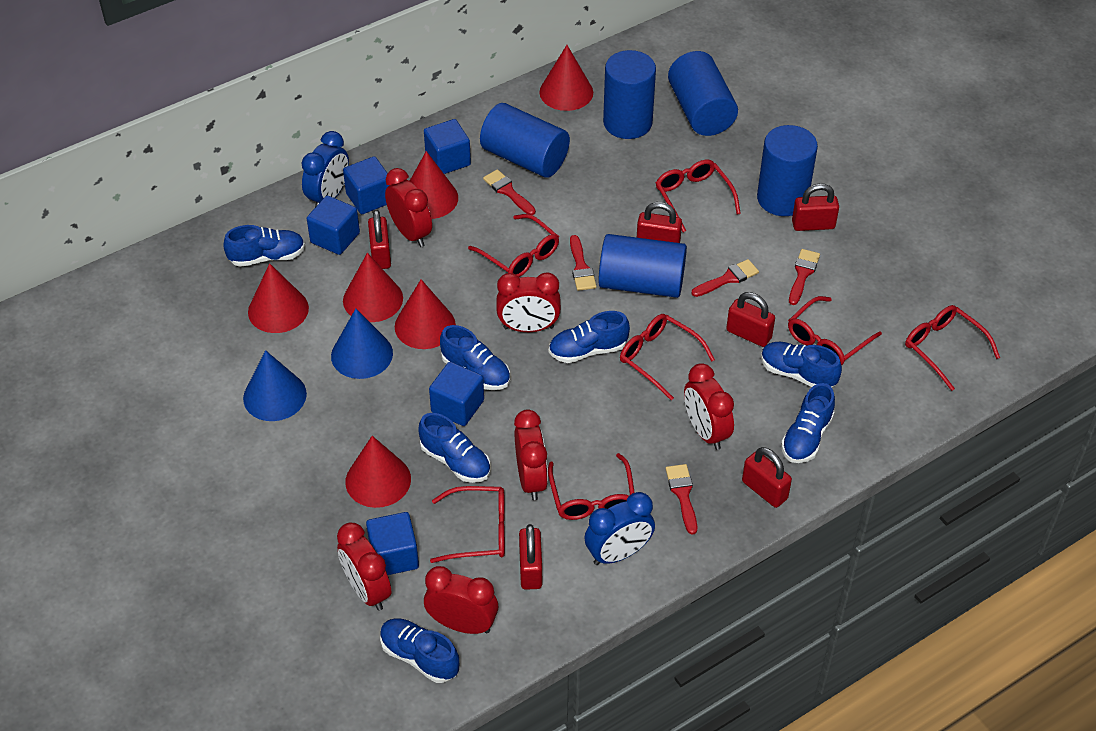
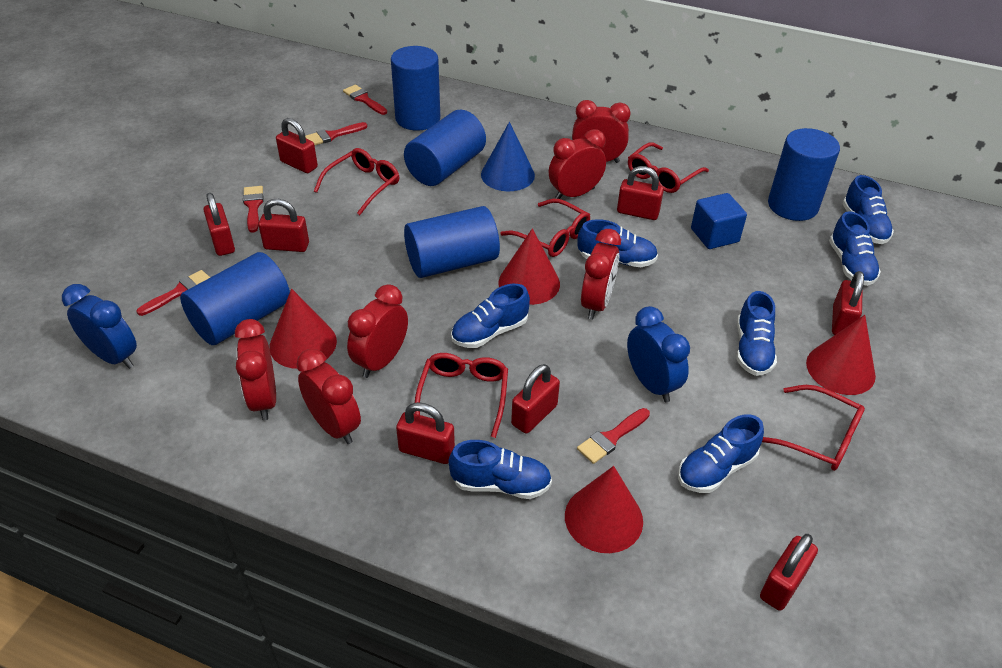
blue cone: 2 -> 1
blue cube: 5 -> 1
red cone: 6 -> 4
red glasses: 7 -> 5
red padlock: 6 -> 8

